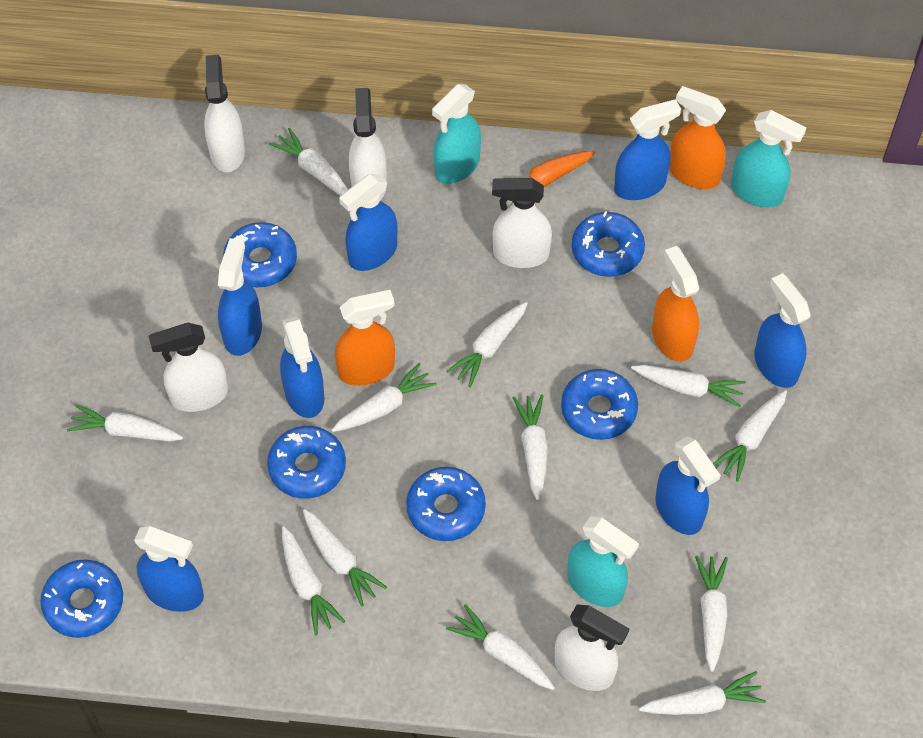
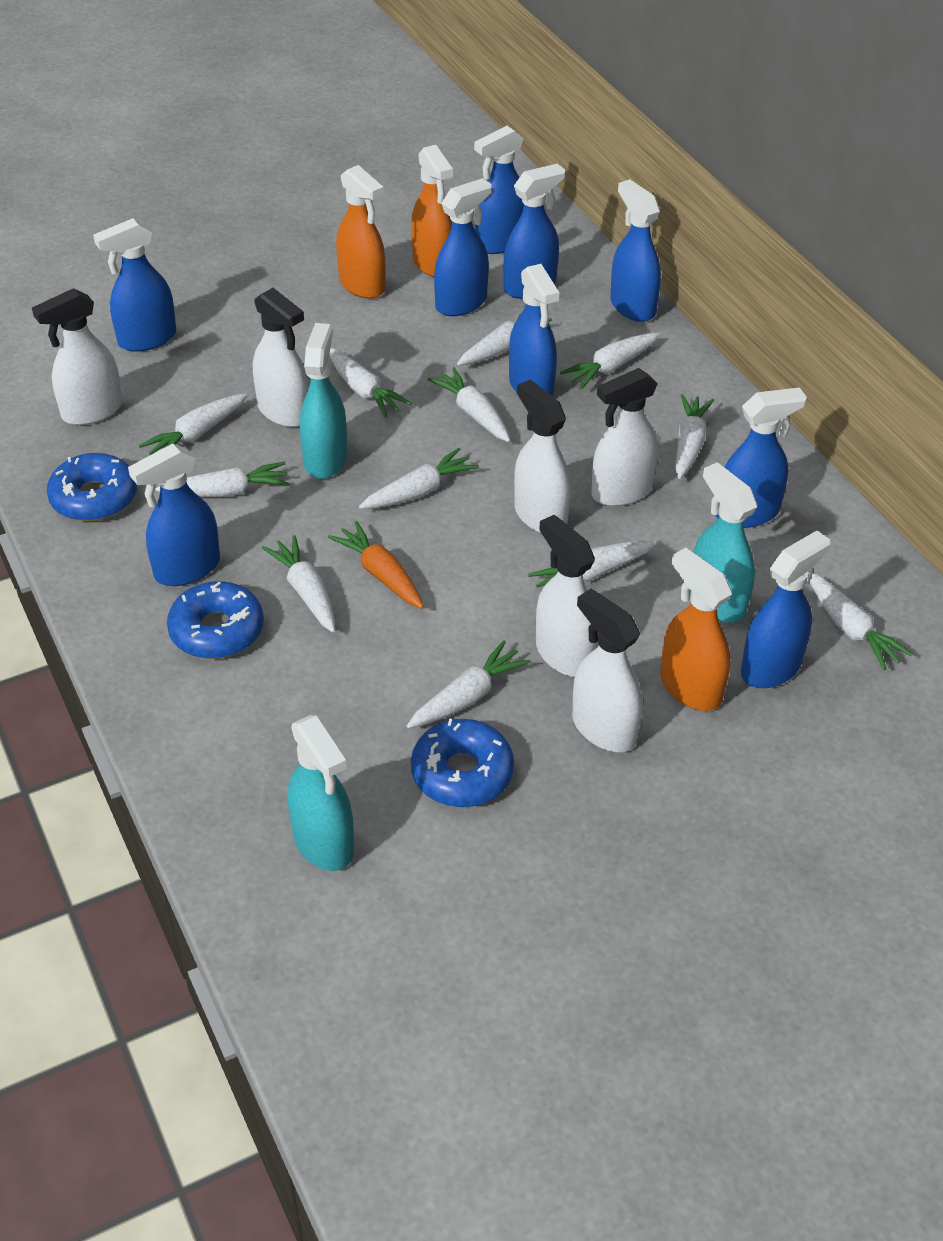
blue donut: 6 -> 3
blue spray bottle: 7 -> 9
white spray bottle: 5 -> 6

